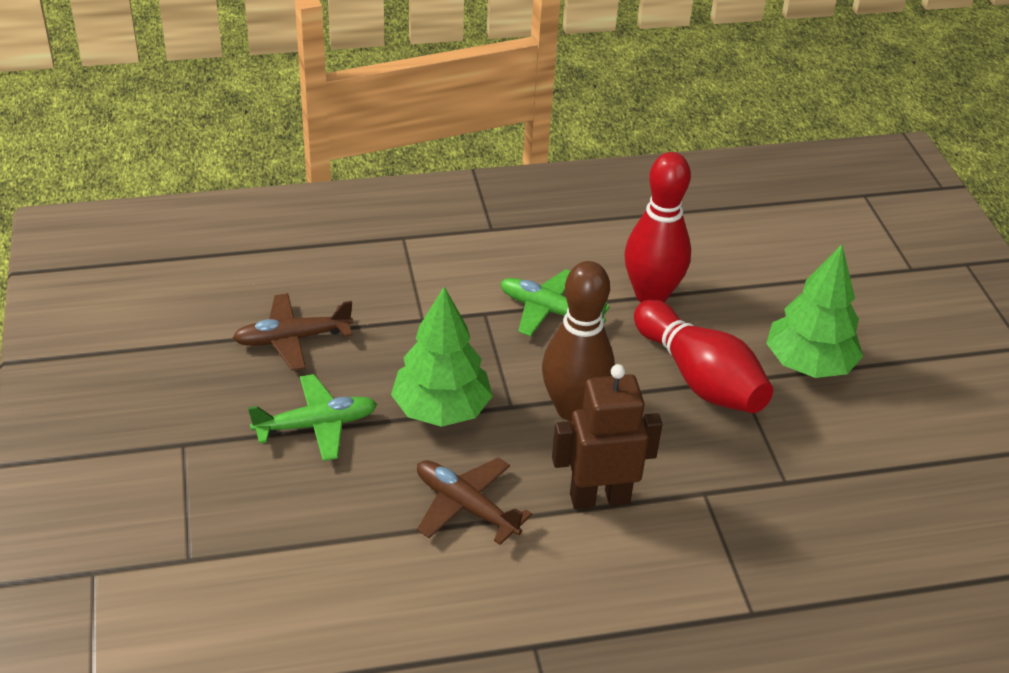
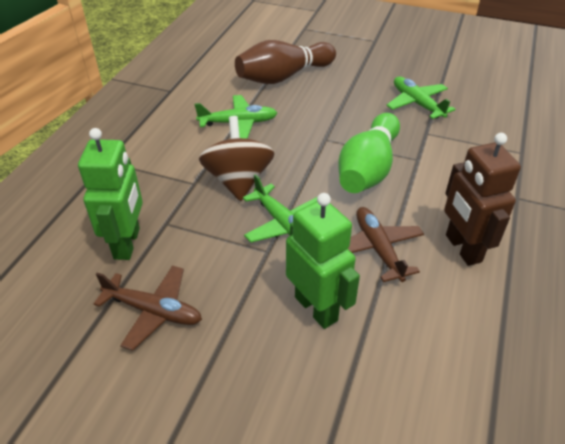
brown spinning top: 0 -> 1
green bowling pin: 0 -> 1
green plane: 2 -> 3
green robot: 0 -> 2
green tree: 2 -> 0
red bowling pin: 2 -> 0

